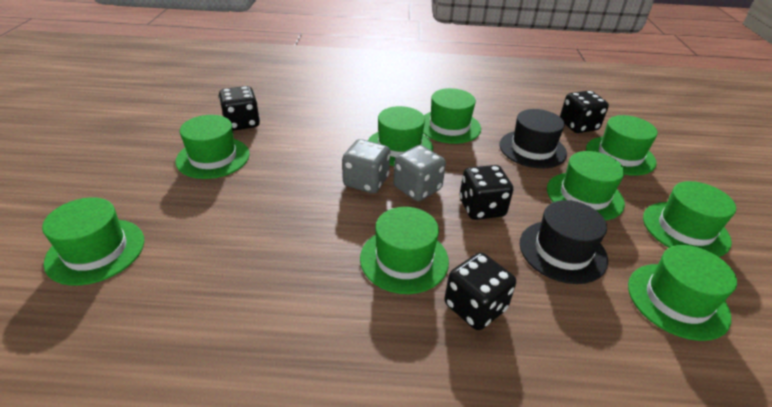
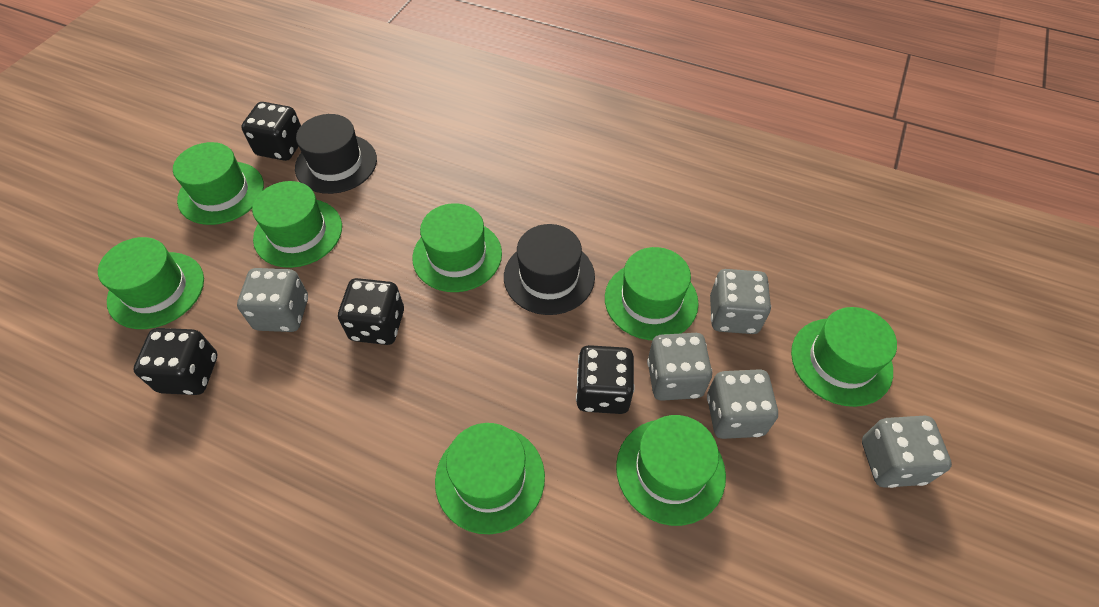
green hat: 9 -> 8
grey dice: 2 -> 5

